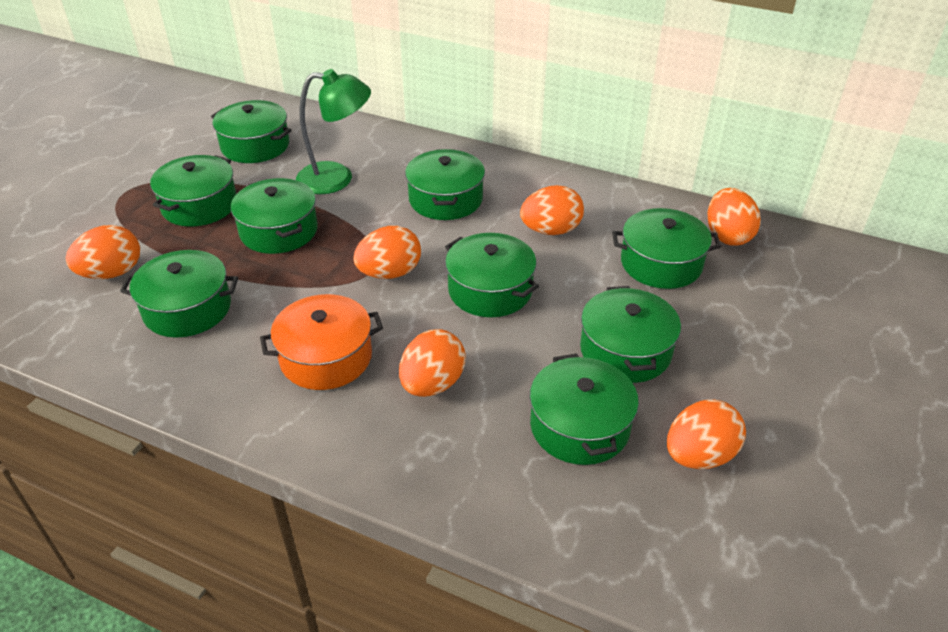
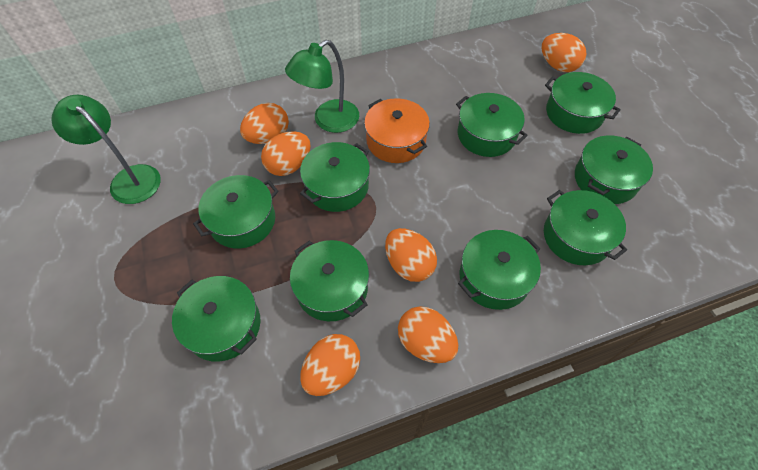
green lamp: 1 -> 2

